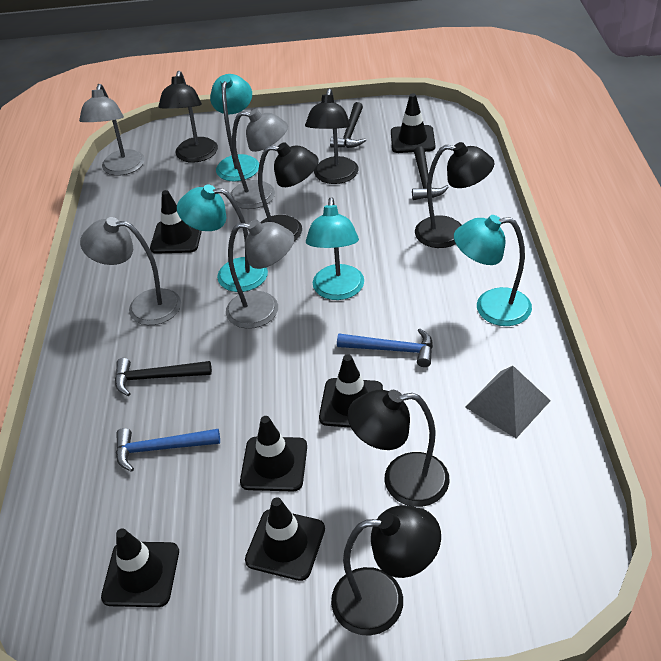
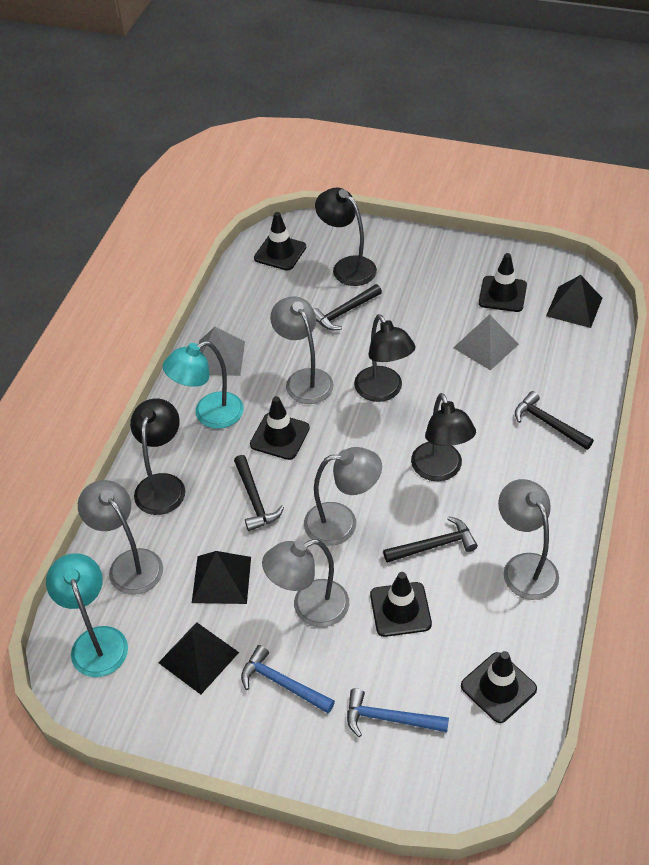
black hammer: 3 -> 4
black lamp: 6 -> 4
black pyramid: 0 -> 3
black traffic cone: 6 -> 5
grey lamp: 4 -> 5
grey pyramid: 1 -> 2
turquoise lamp: 4 -> 2

